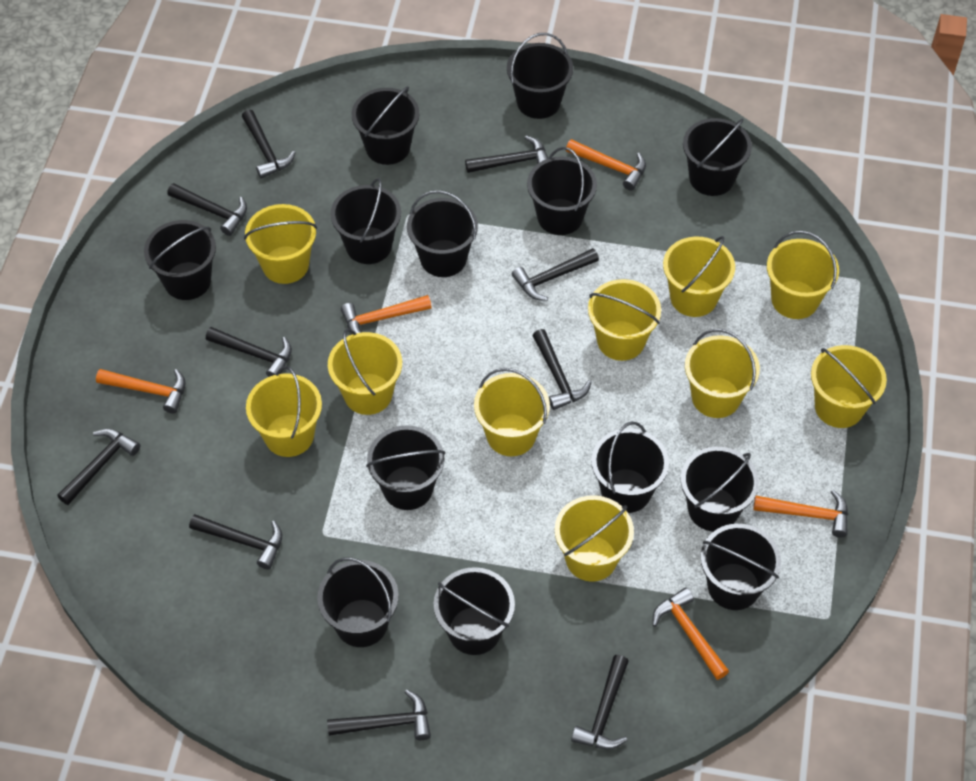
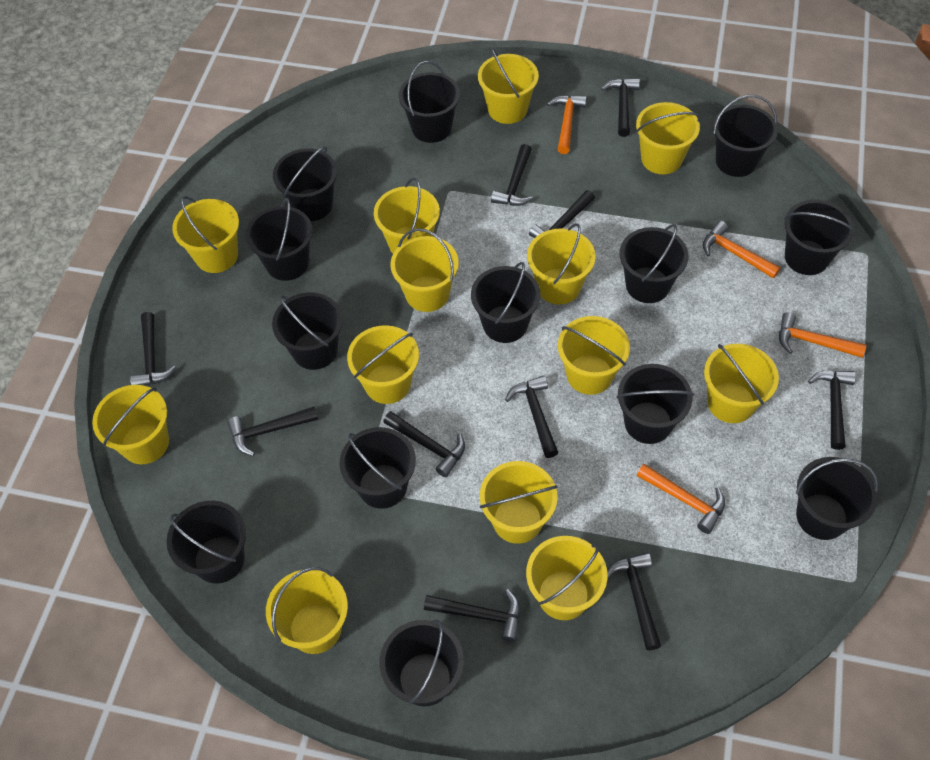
orange hammer: 5 -> 4
yellow bucket: 10 -> 13

